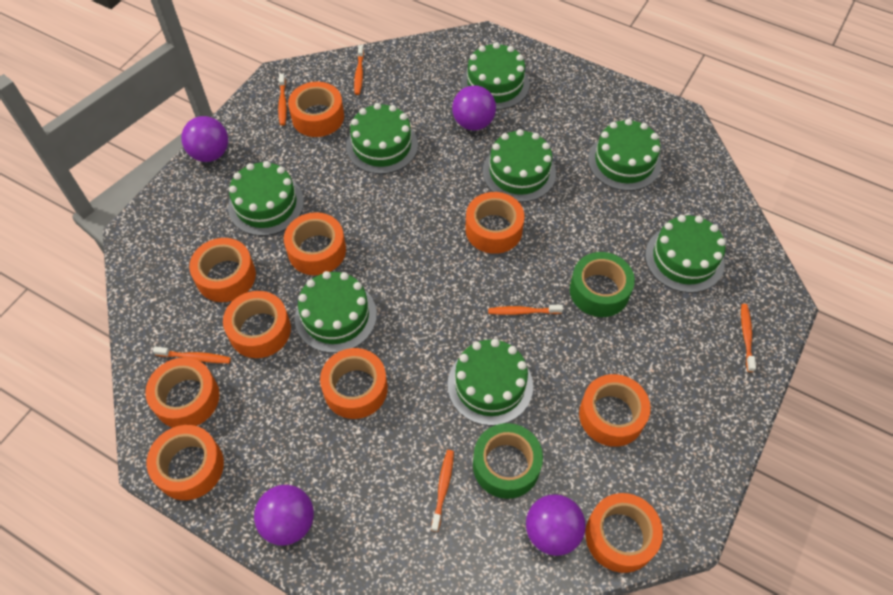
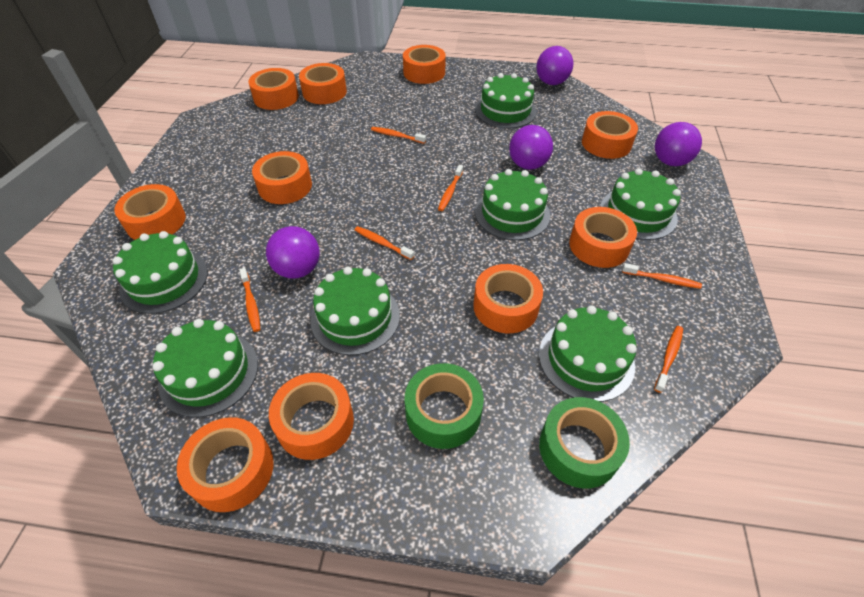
green cake: 8 -> 7

